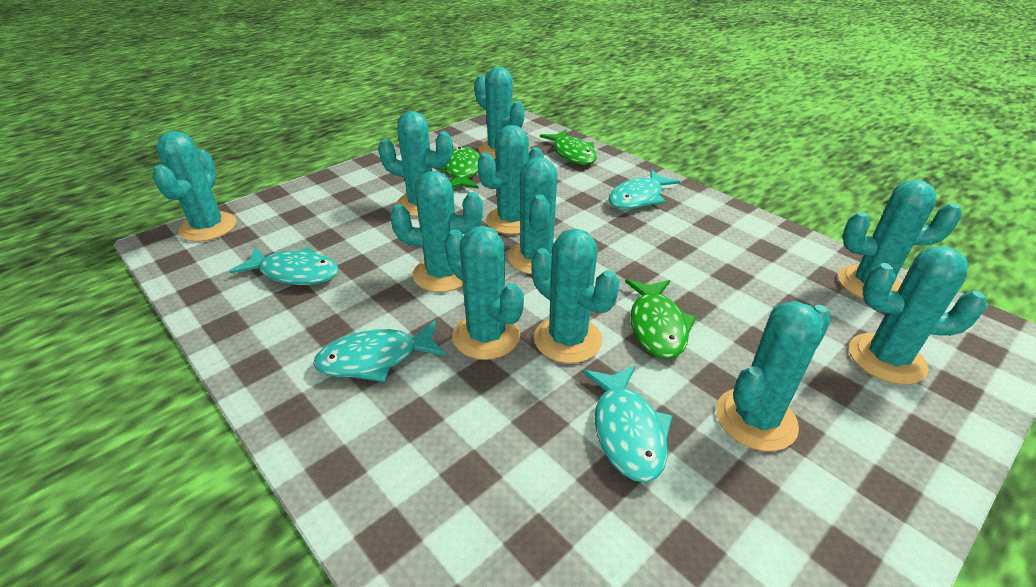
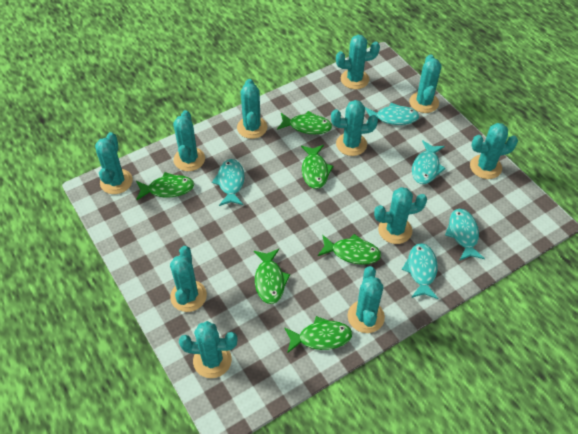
green fish: 3 -> 6
turquoise fish: 4 -> 5

